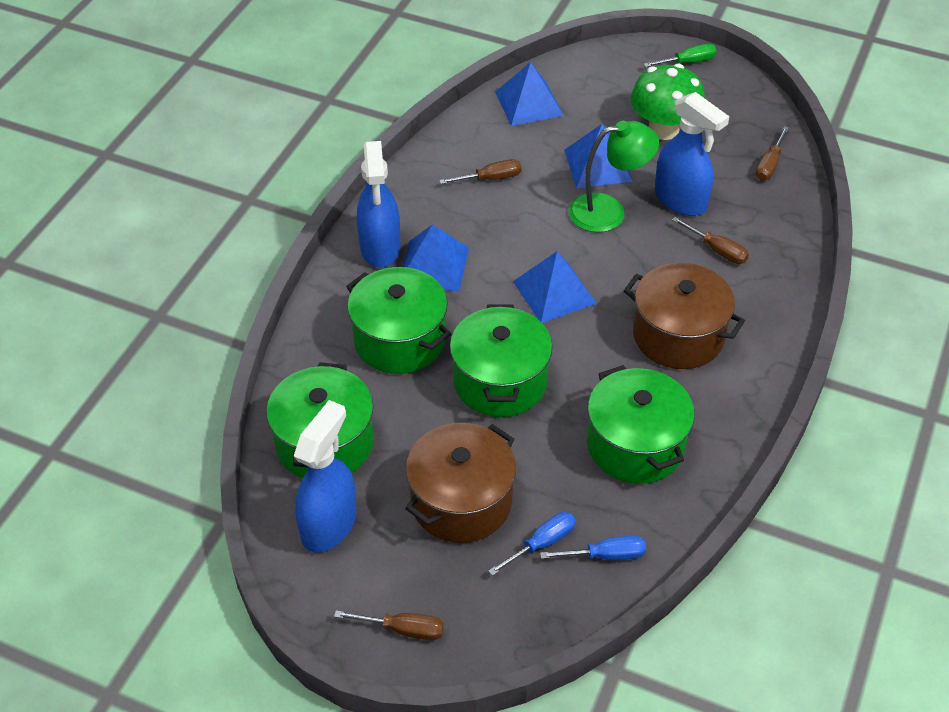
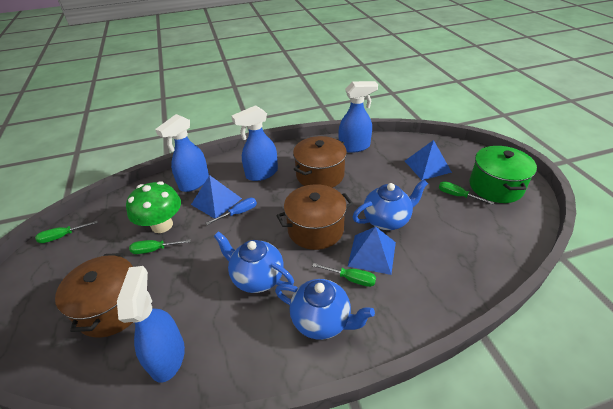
blue pyramid: 4 -> 3
blue screwdriver: 2 -> 1
blue spray bottle: 3 -> 4
blue teapot: 0 -> 3
brown pot: 2 -> 3
brown screwdriver: 4 -> 0
green lamp: 1 -> 0
green pot: 4 -> 1
green screwdriver: 1 -> 4

